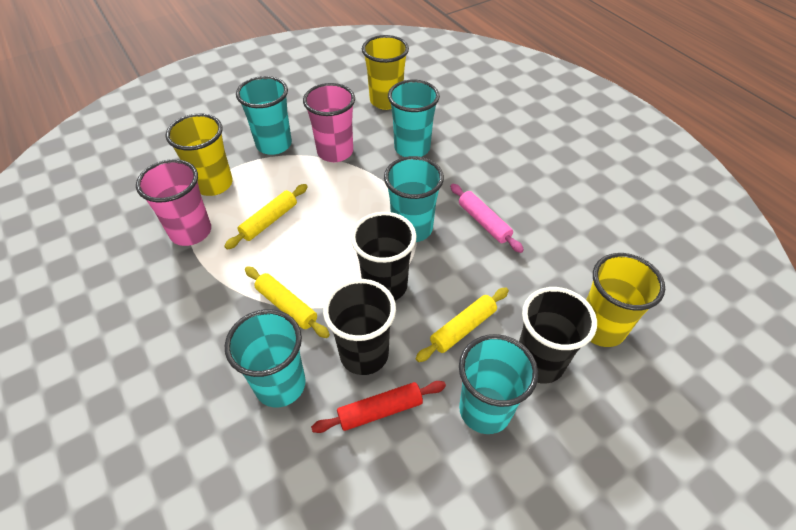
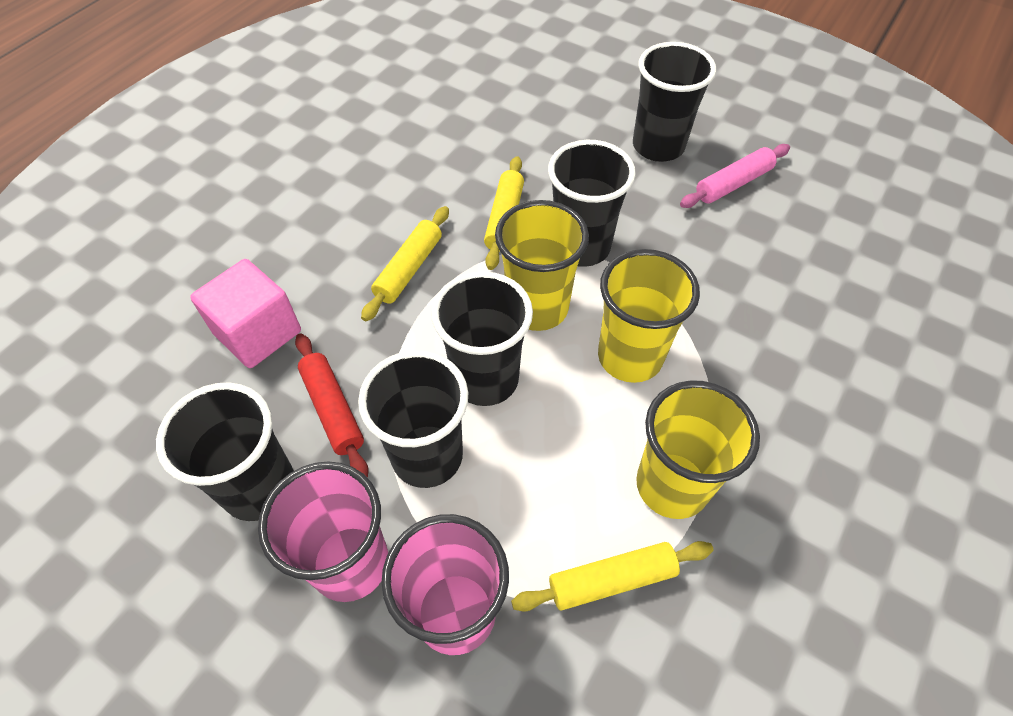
black cup: 3 -> 5
pink cube: 0 -> 1
turquoise cup: 5 -> 0

